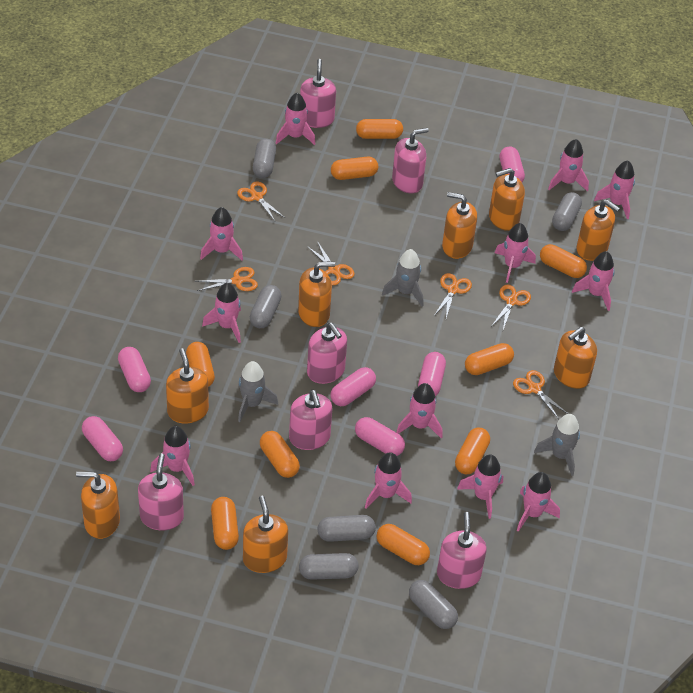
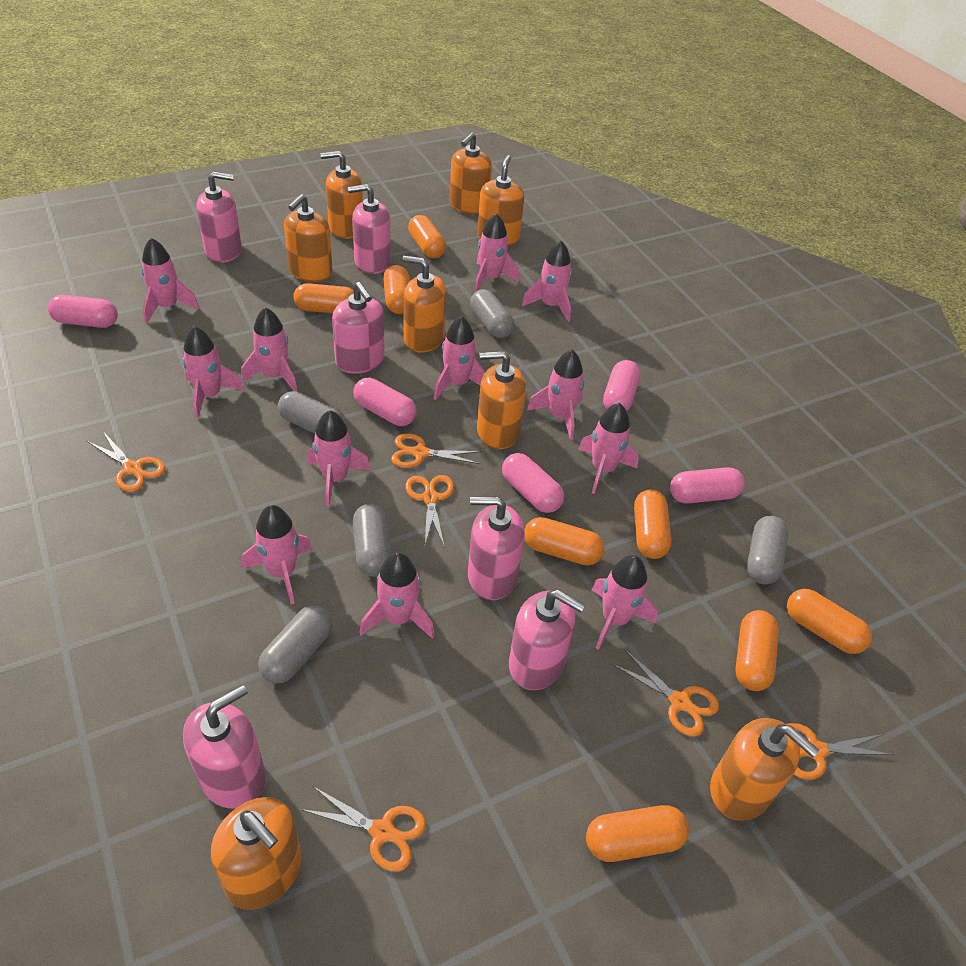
grey capsule: 6 -> 5
grey rocket: 3 -> 0
orange capsule: 9 -> 8
pink capsule: 6 -> 5

